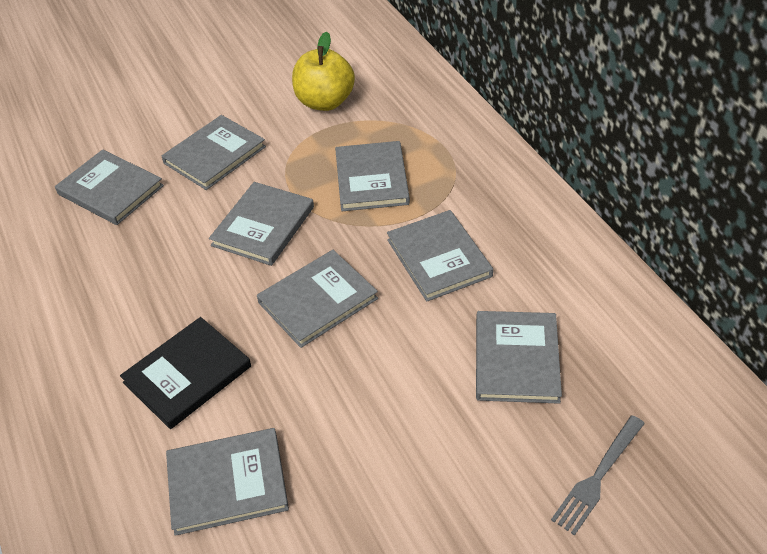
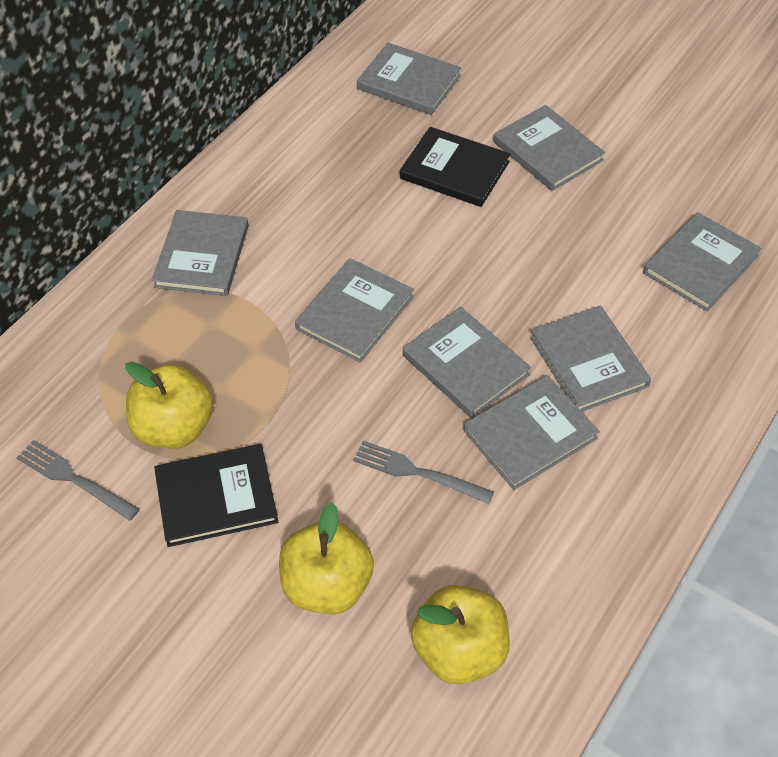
black book: 1 -> 2
grey fork: 1 -> 2
yellow apple: 1 -> 3

